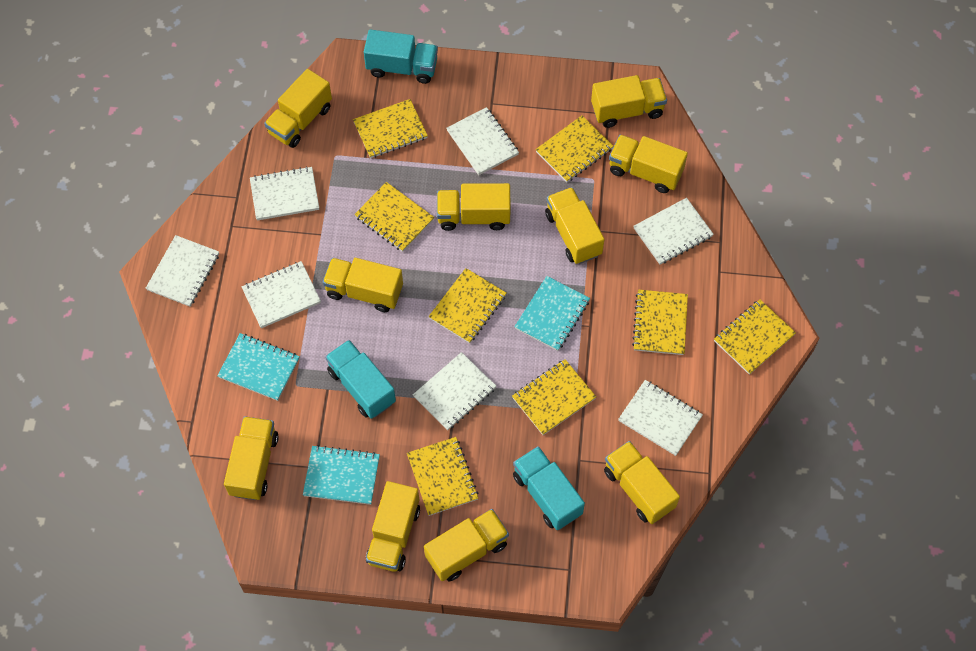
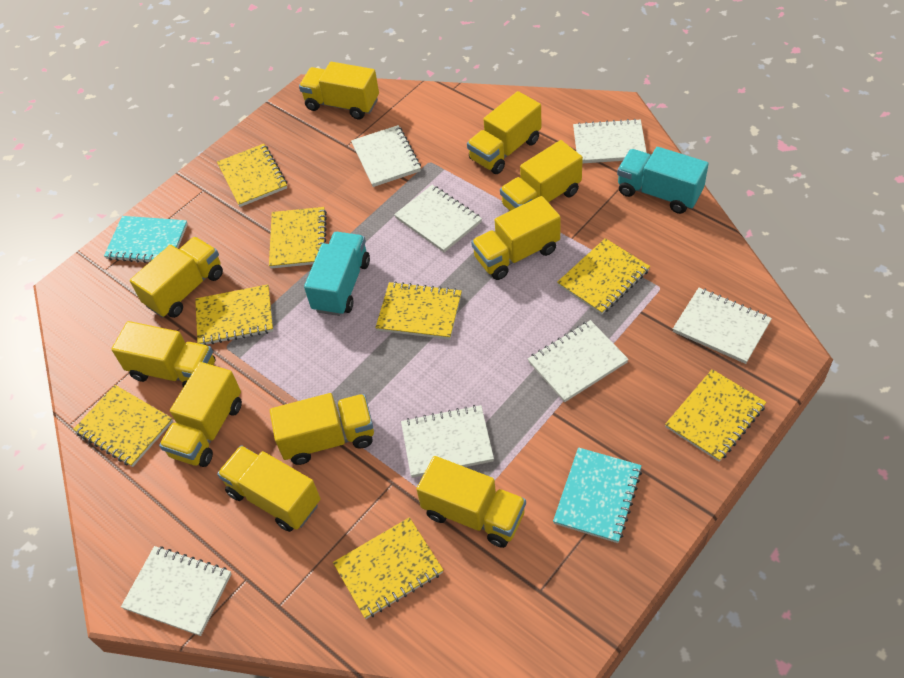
turquoise notebook: 3 -> 2
turquoise truck: 3 -> 2

